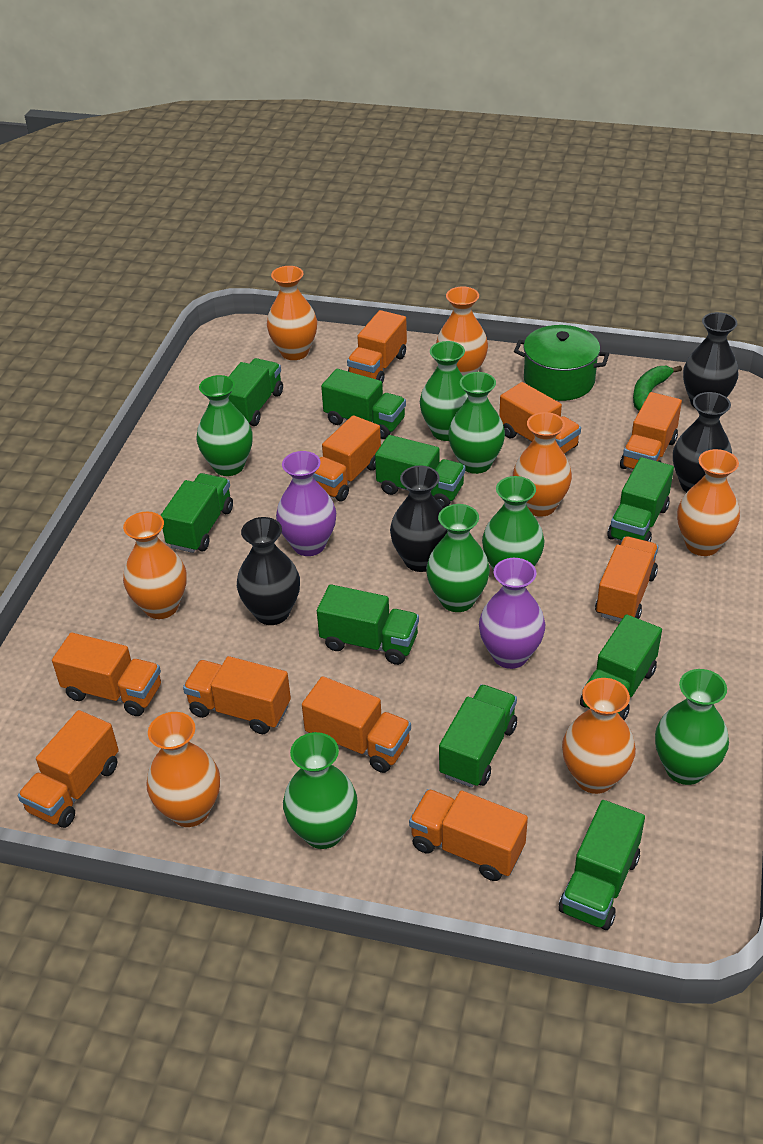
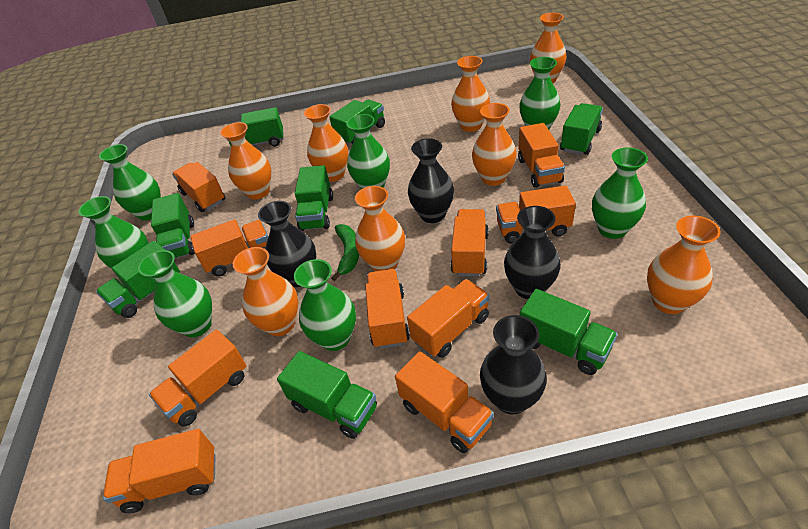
green pot: 1 -> 0
green truck: 9 -> 8
orange vase: 7 -> 8
purple vase: 2 -> 0

